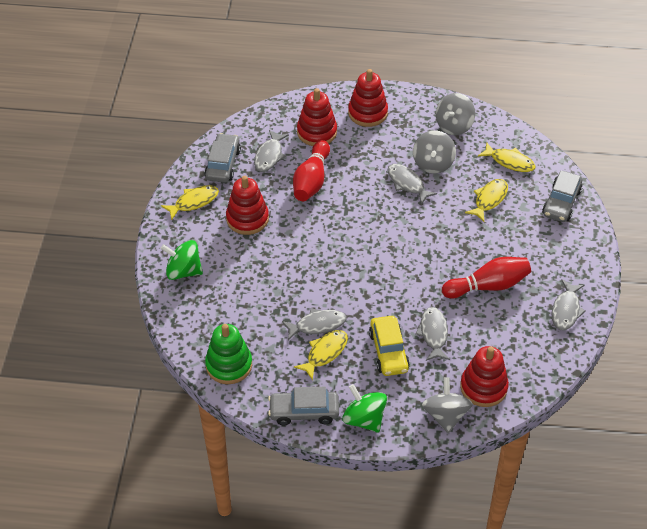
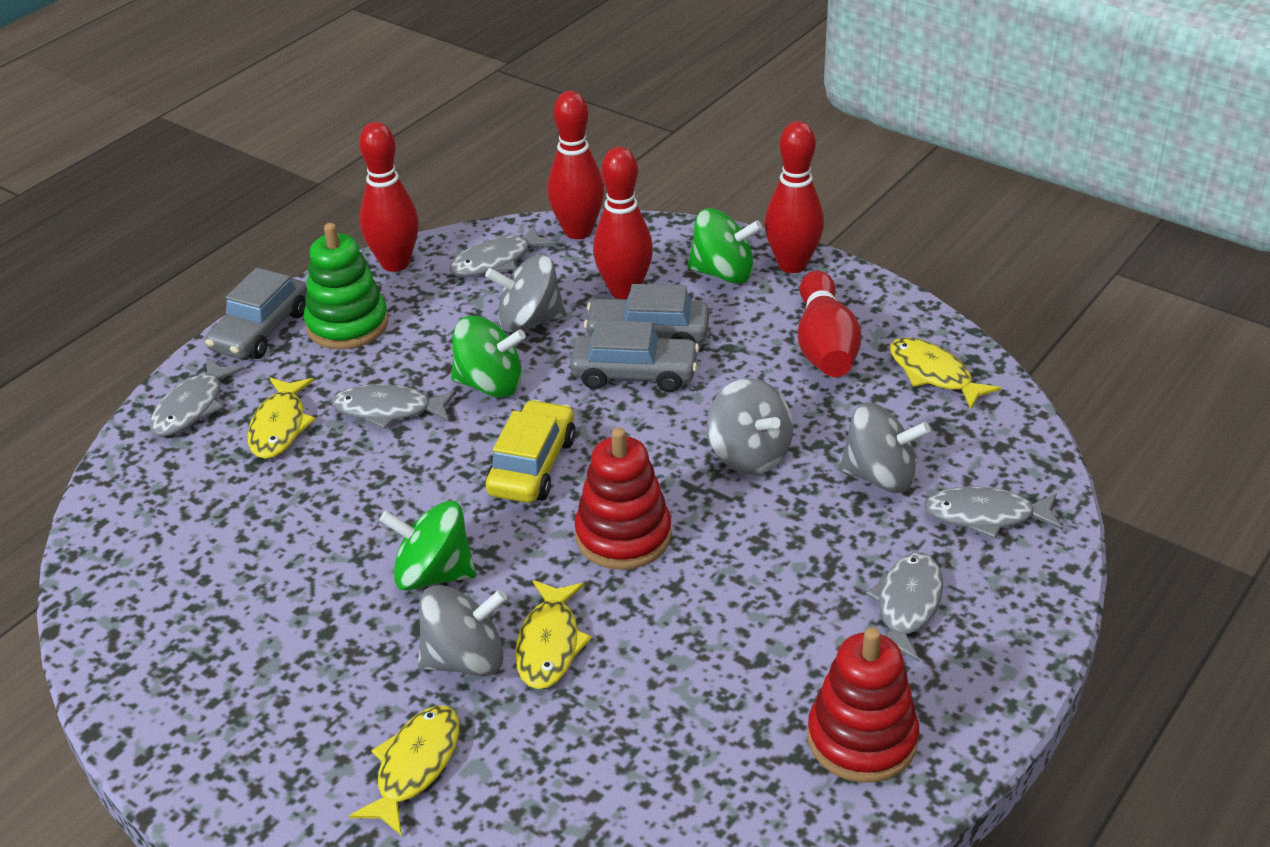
green spinning top: 2 -> 3
grey spinning top: 3 -> 4
red bowling pin: 2 -> 5
red stacking toy: 4 -> 2

